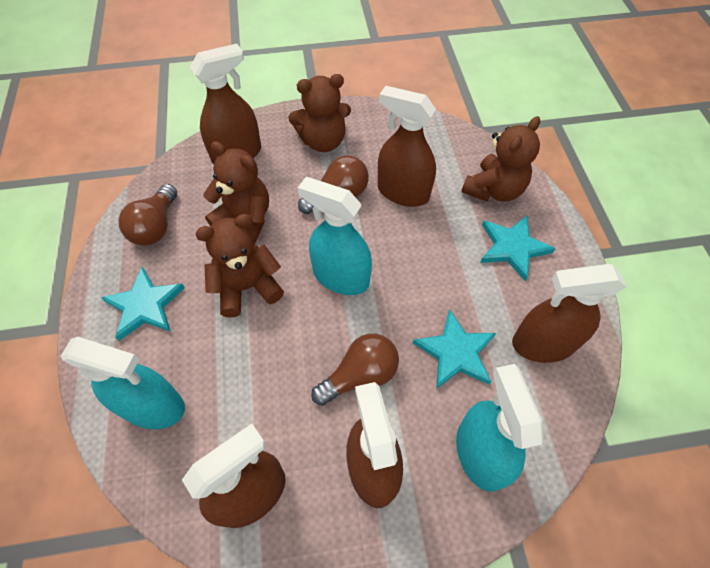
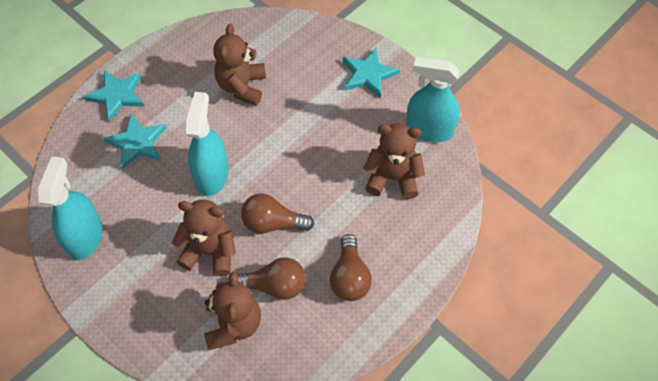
brown spray bottle: 5 -> 0

